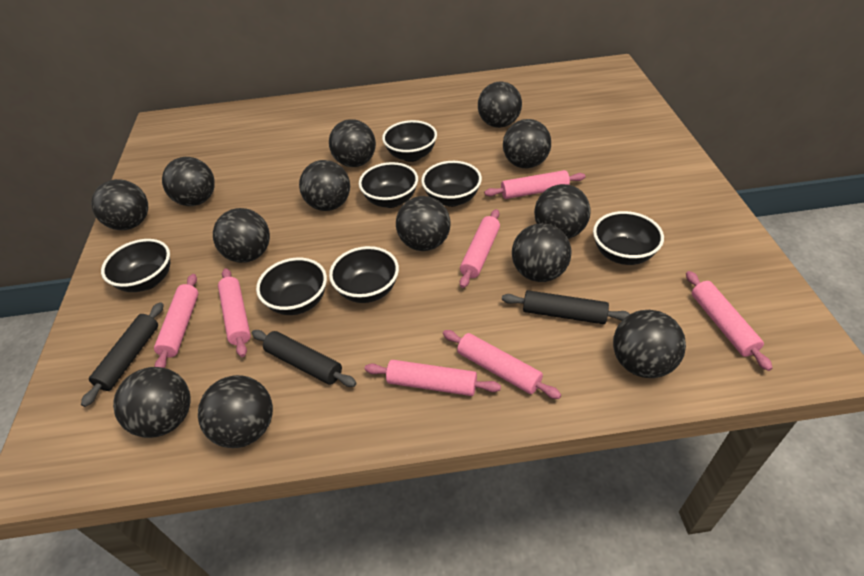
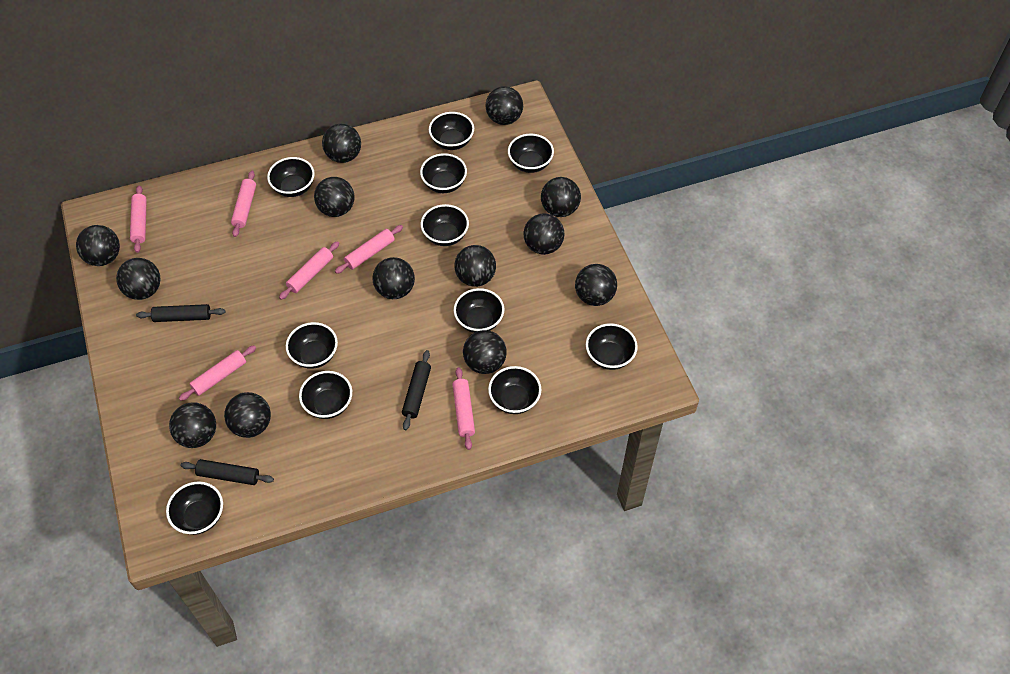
black bowl: 7 -> 11
pink rolling pin: 7 -> 6

